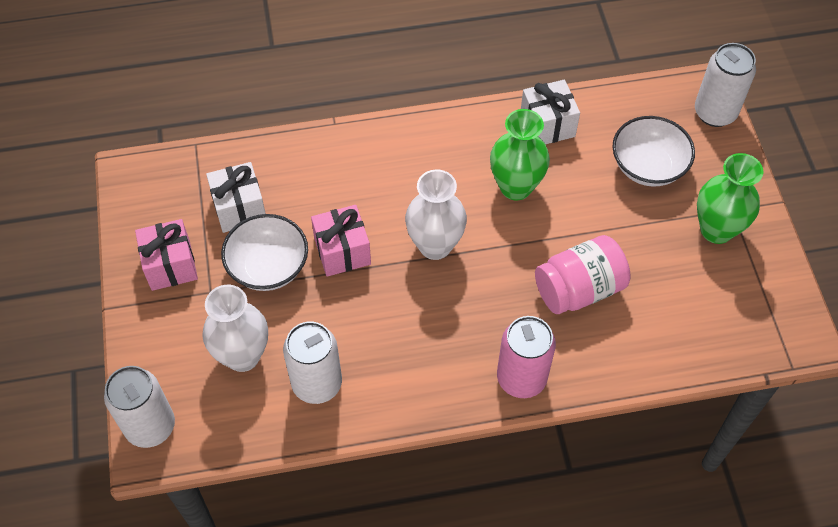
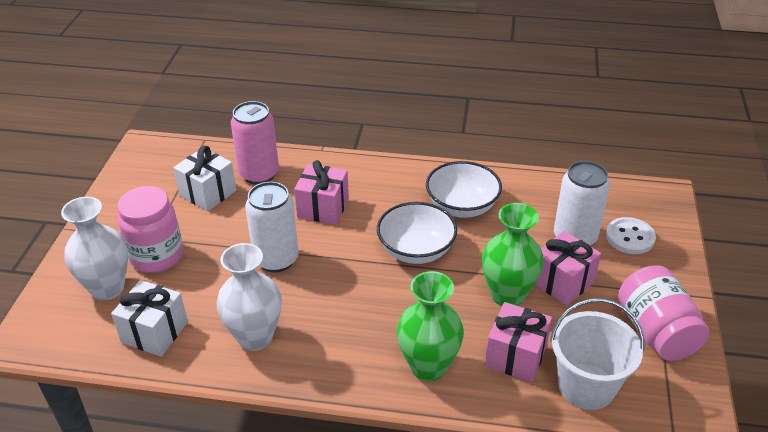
pink gift: 2 -> 3
pink jar: 1 -> 2
white bucket: 0 -> 1
white button: 0 -> 1
white can: 3 -> 2

